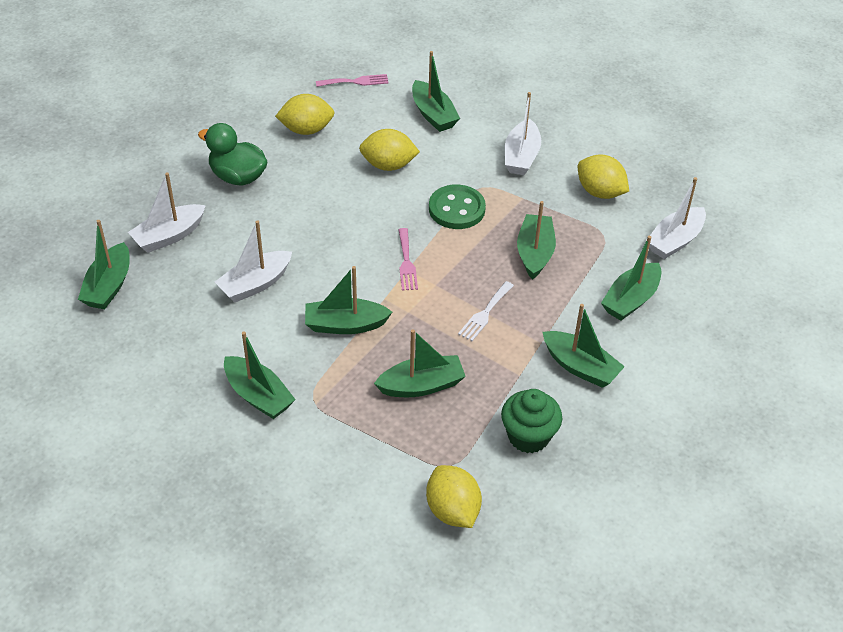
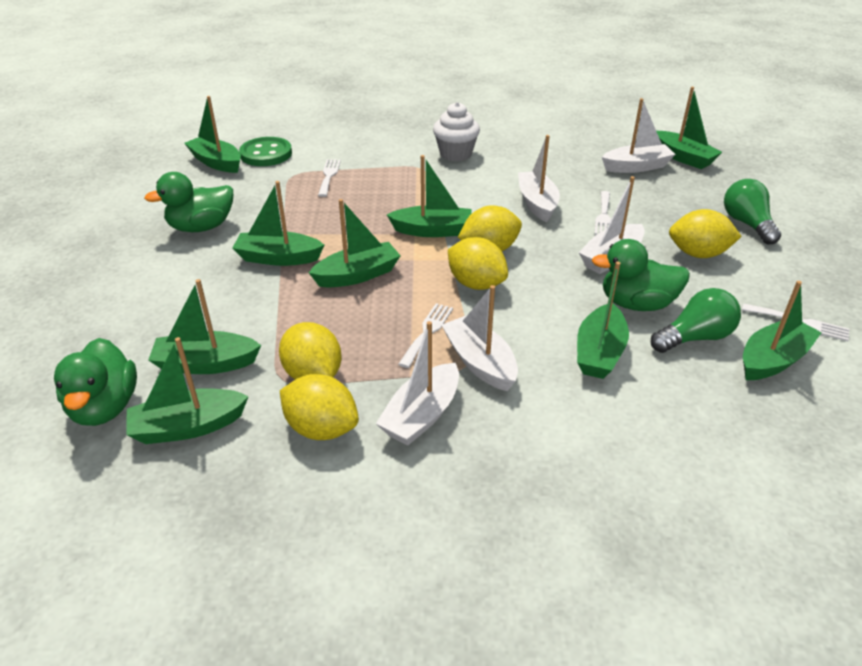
green boat: 8 -> 9
green cupcake: 1 -> 0
green duck: 1 -> 3
green light bulb: 0 -> 2
pink fork: 2 -> 0
white boat: 4 -> 5
white cupcake: 0 -> 1
white fork: 1 -> 4
yellow lemon: 4 -> 5

